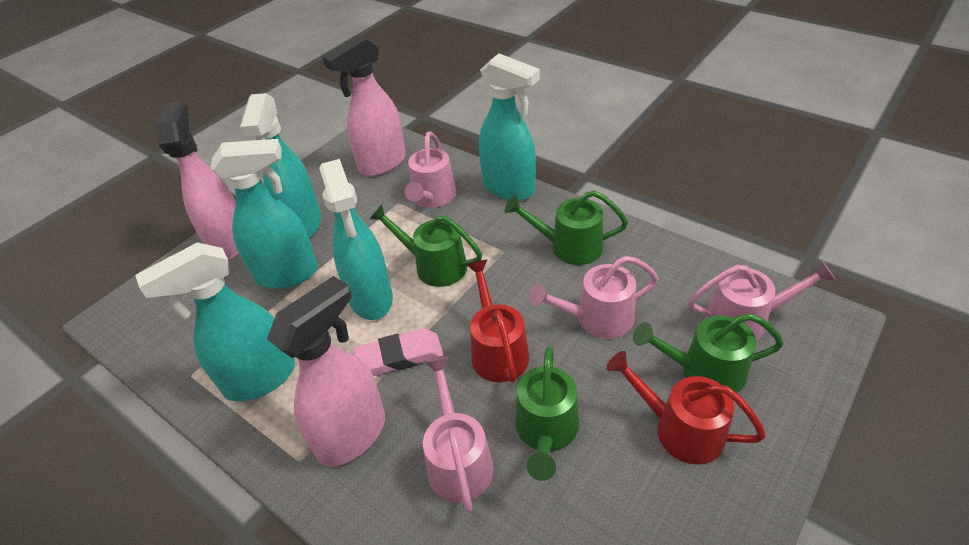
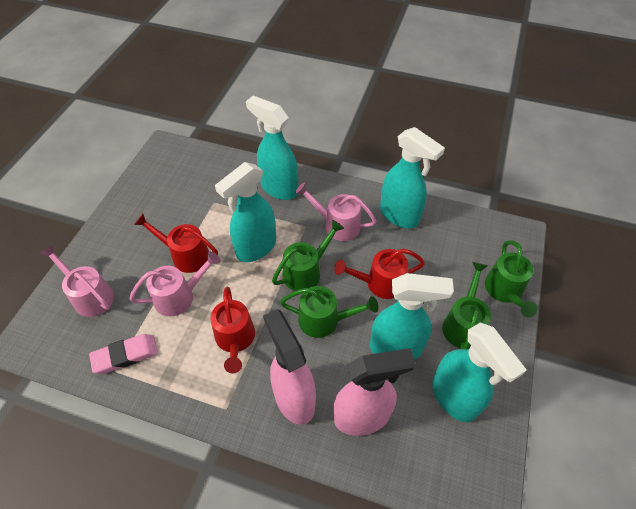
pink spray bottle: 3 -> 2
pink watering can: 4 -> 3
red watering can: 2 -> 3

